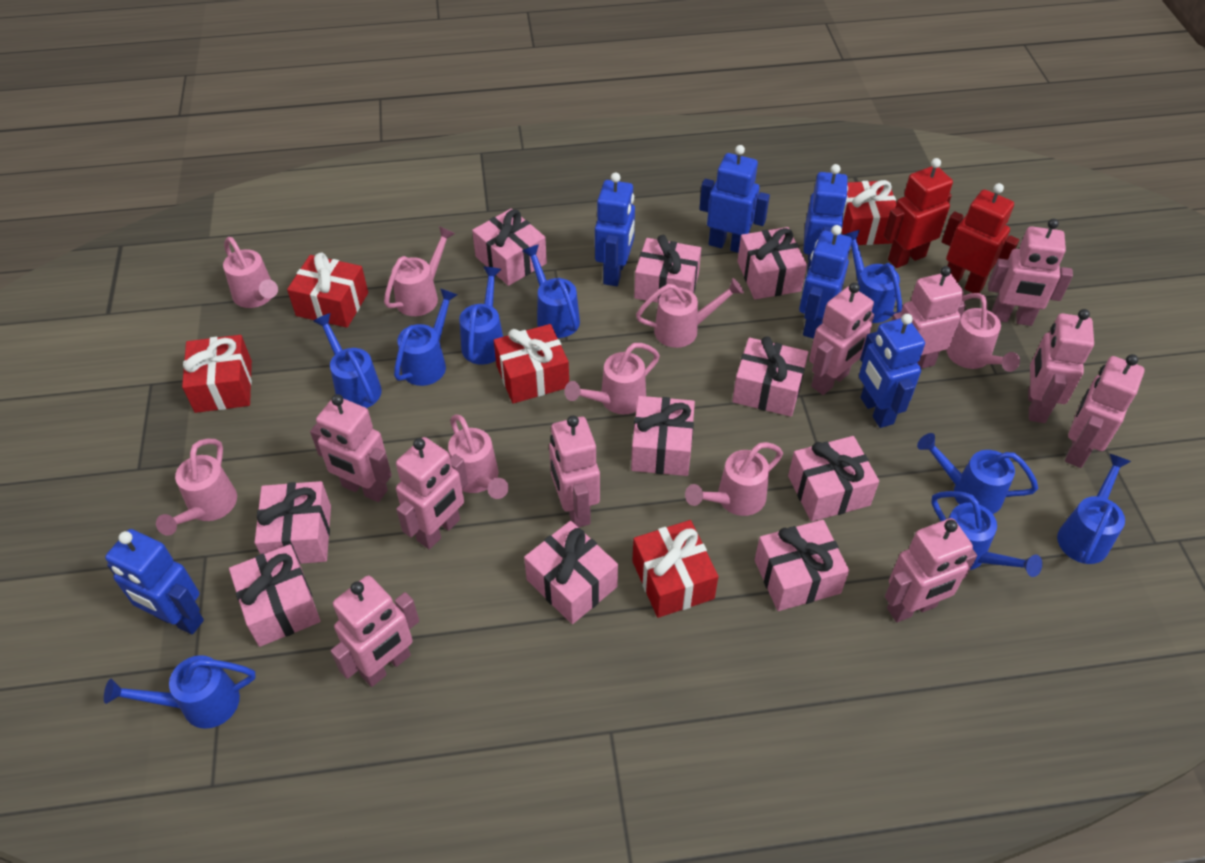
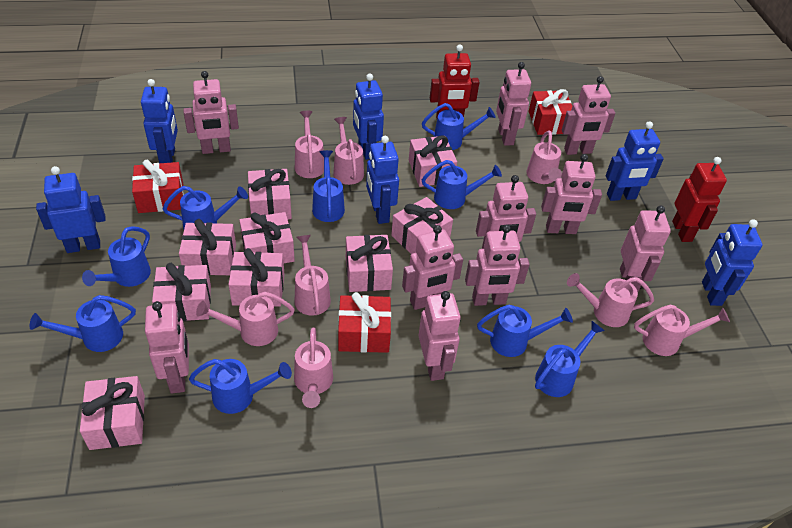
pink gift: 10 -> 9
red gift: 5 -> 3

